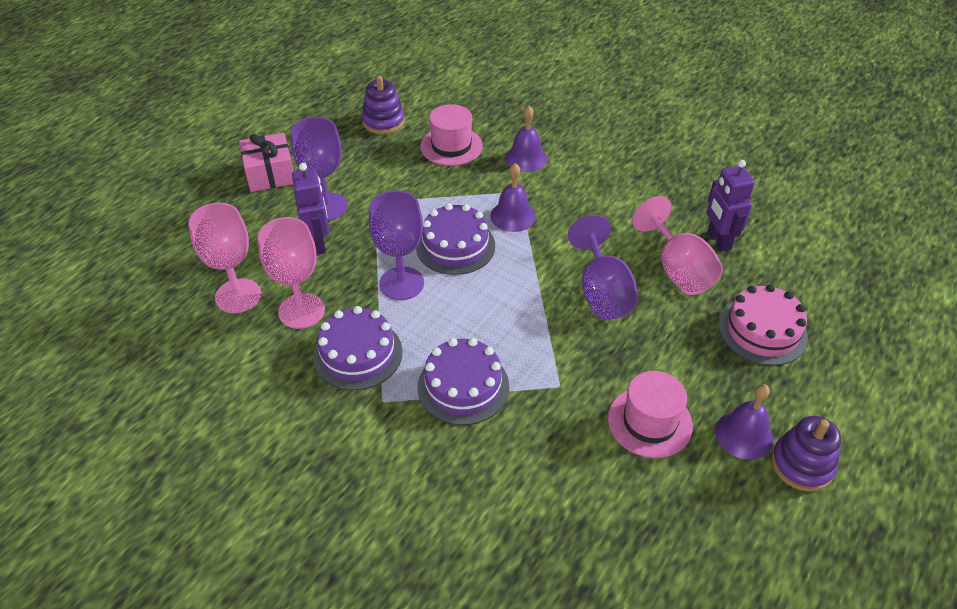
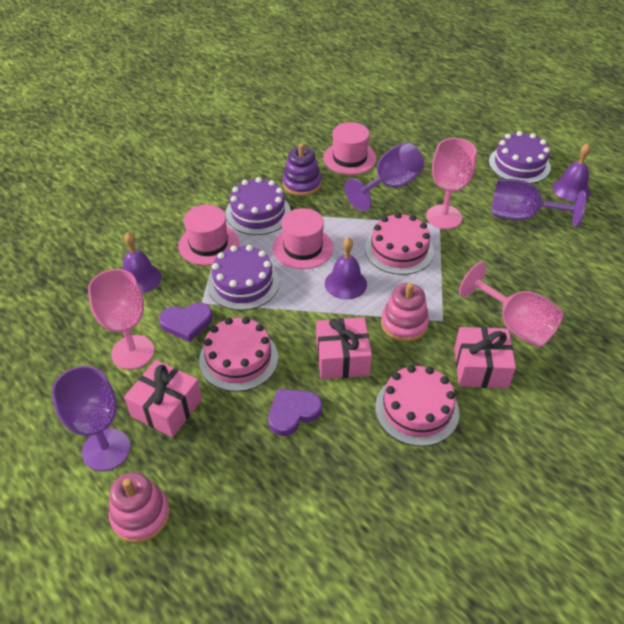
pink cake: 1 -> 3
pink gift: 1 -> 3
pink hat: 2 -> 3
pink stacking toy: 0 -> 2
purple heart: 0 -> 2
purple robot: 2 -> 0
purple stacking toy: 2 -> 1

